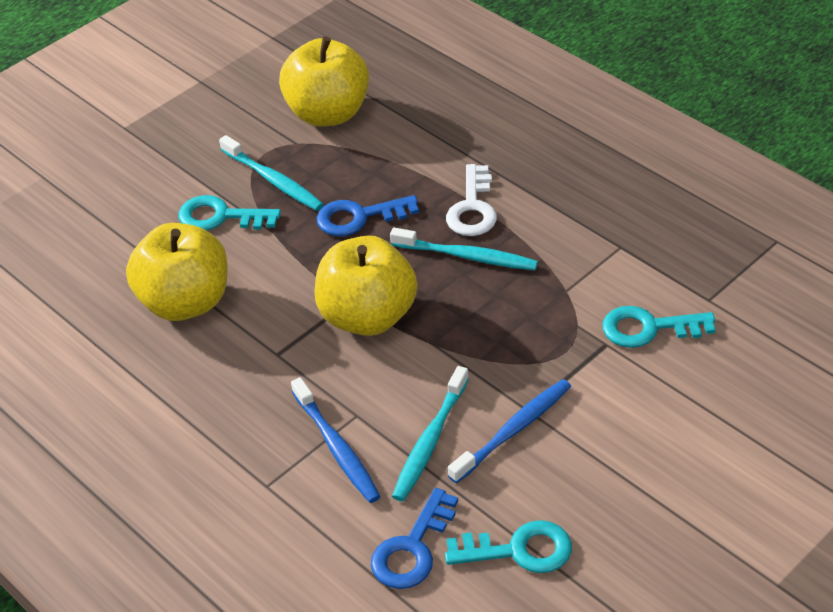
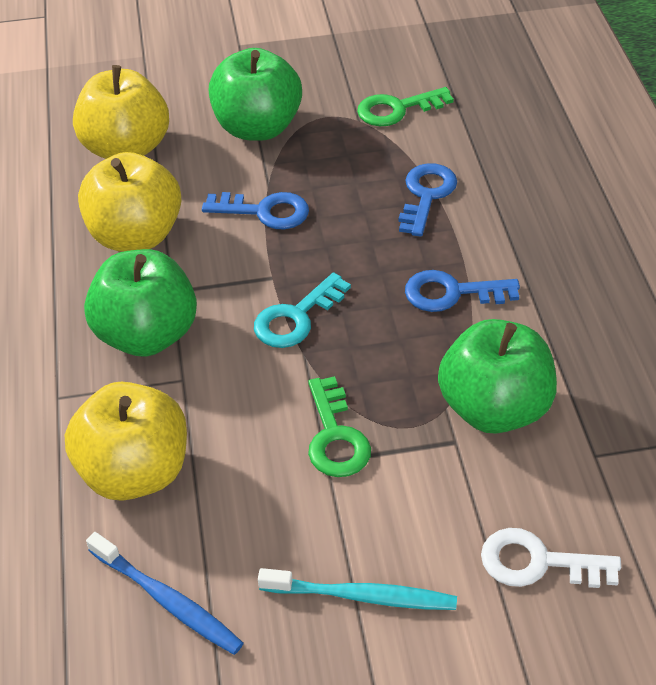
blue key: 2 -> 3
blue toothbrush: 2 -> 1
green apple: 0 -> 3
green key: 0 -> 2
turquoise key: 3 -> 1
turquoise toothbrush: 3 -> 1

